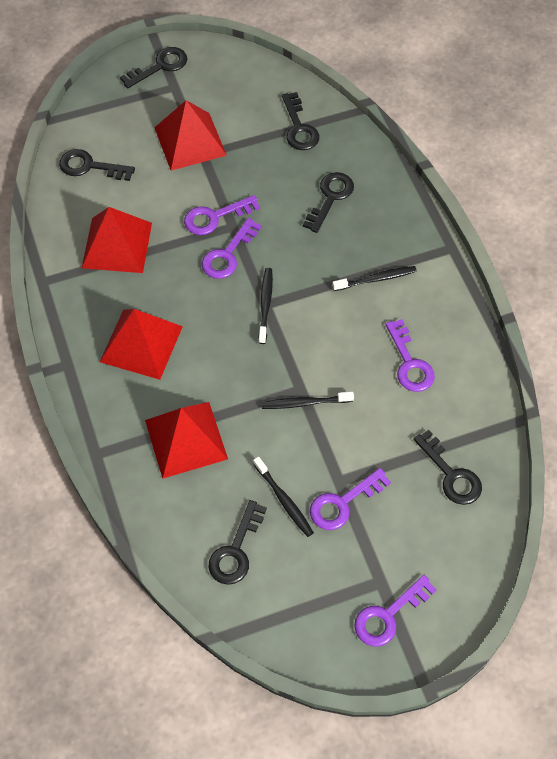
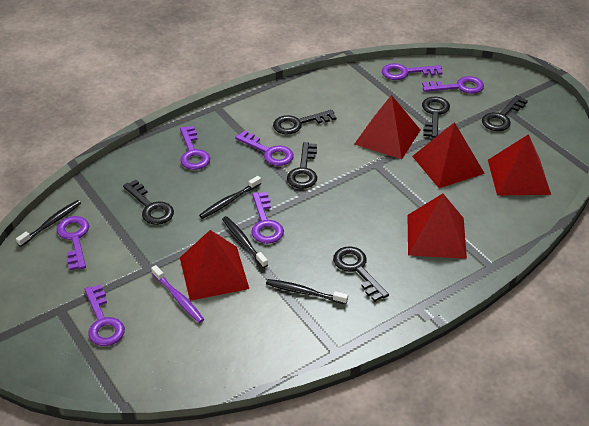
purple key: 5 -> 7
purple toothbrush: 0 -> 1
red pyramid: 4 -> 5

